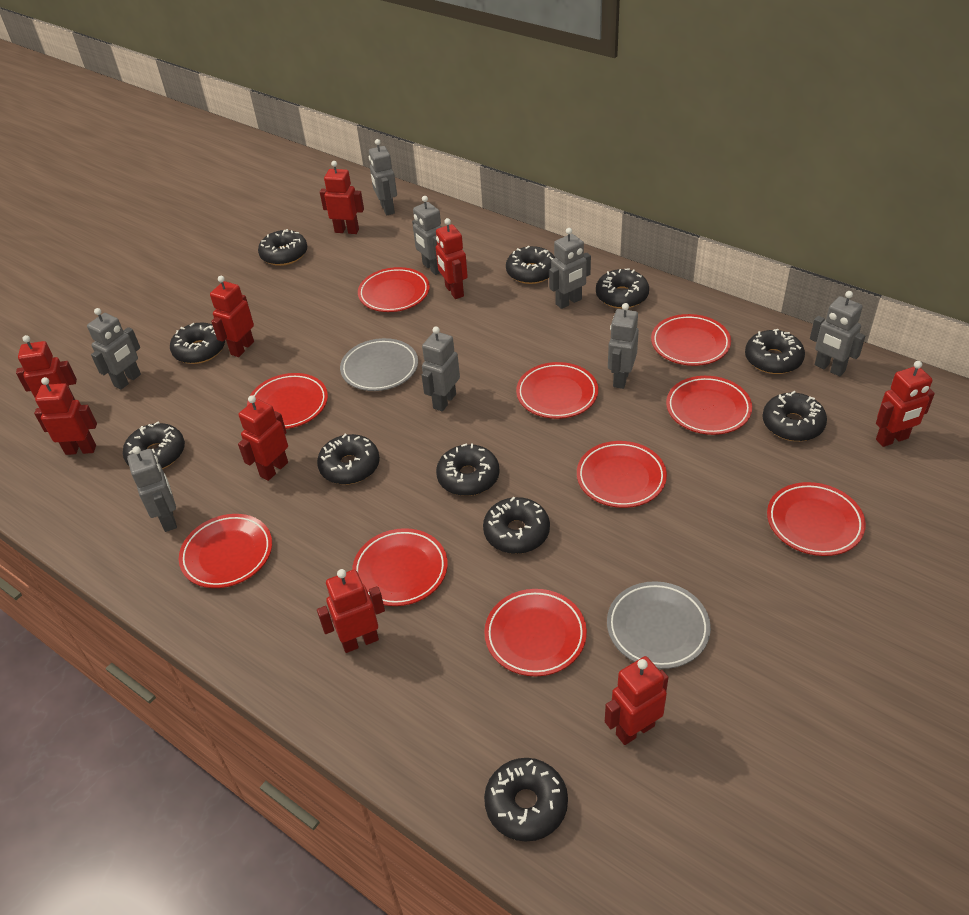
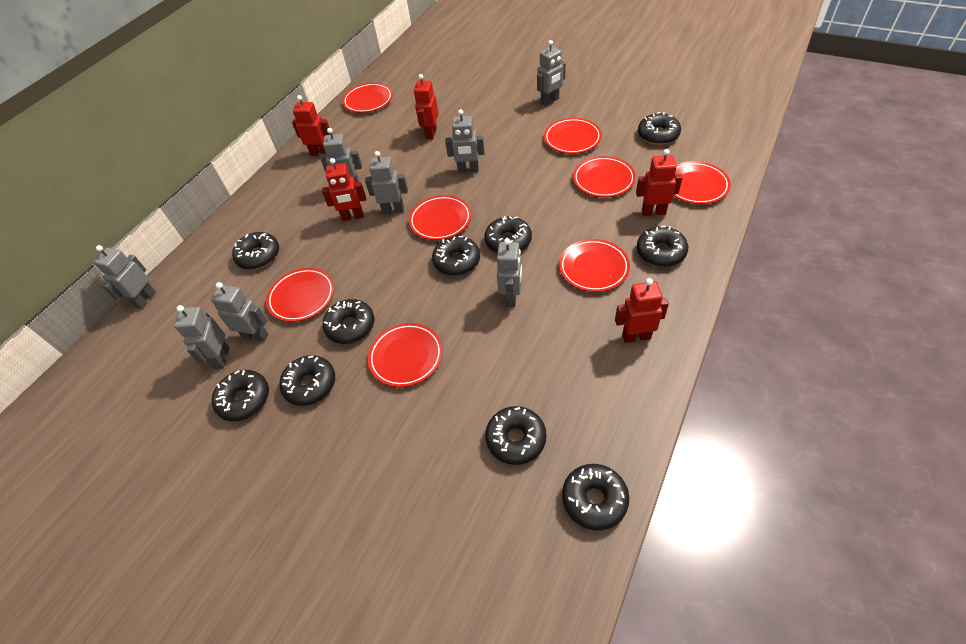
black donut: 11 -> 10
grey plate: 2 -> 0
red plate: 10 -> 8
red robot: 9 -> 5

